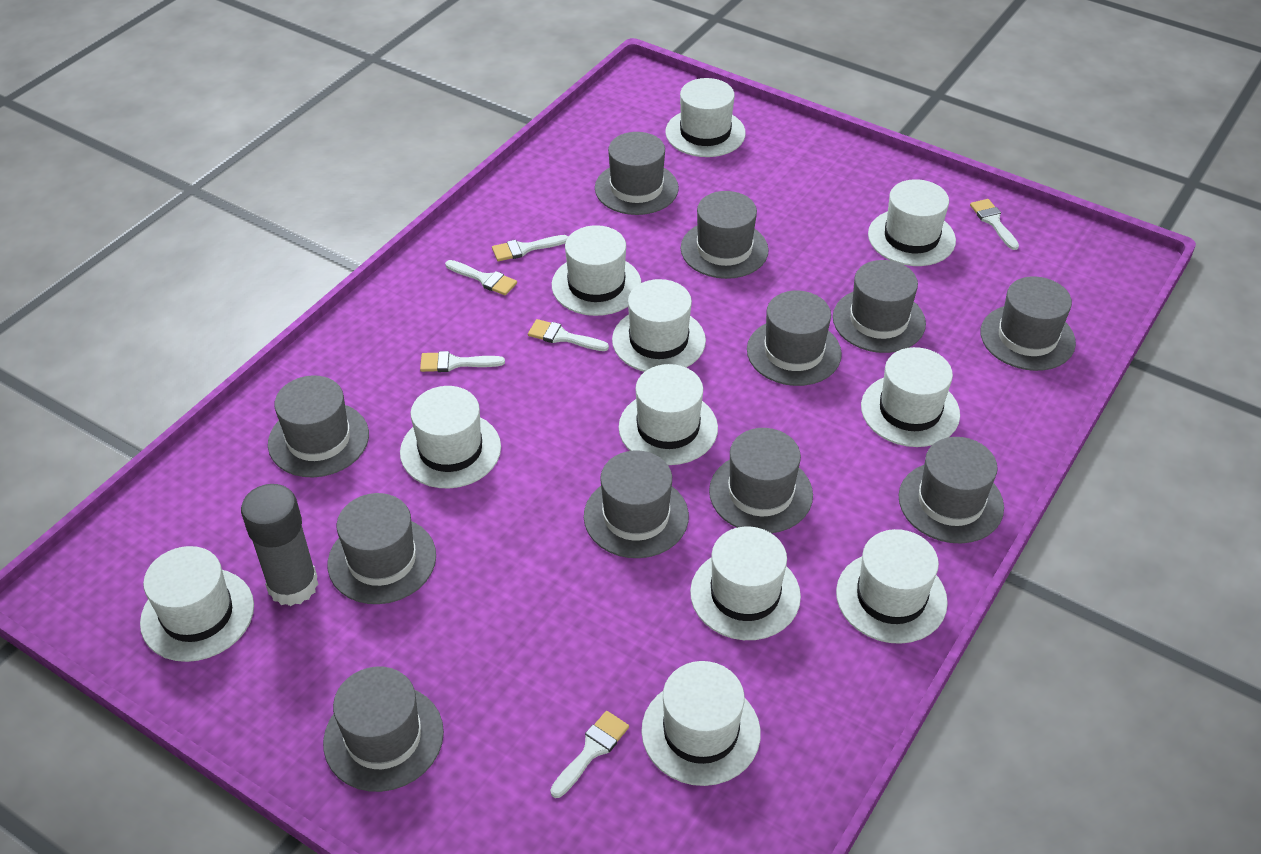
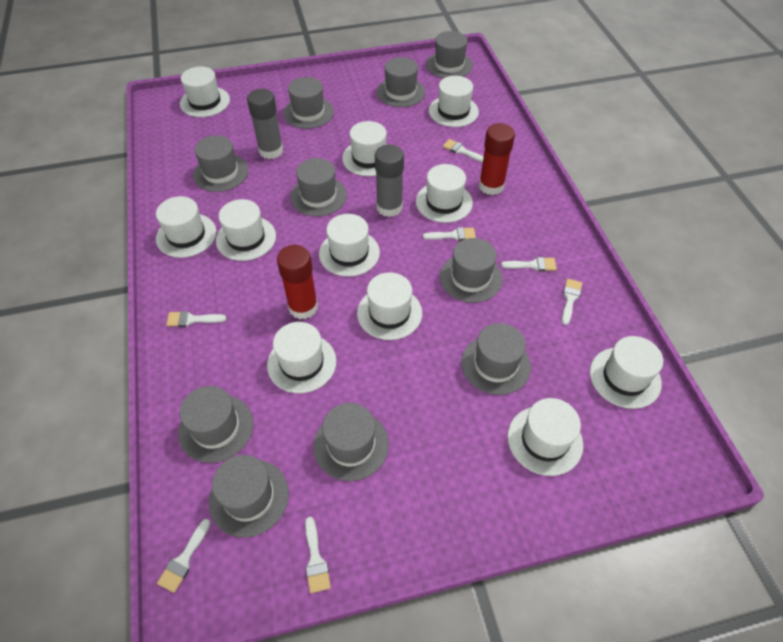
grey glue stick: 1 -> 2
grey hat: 11 -> 10
red glue stick: 0 -> 2
white brush: 6 -> 7

